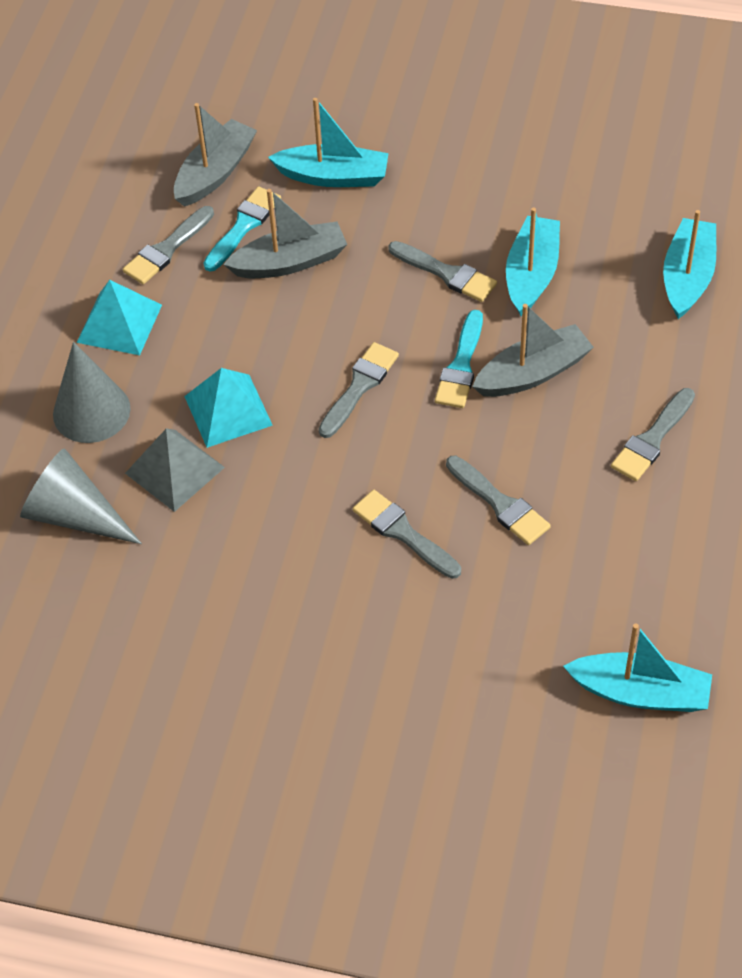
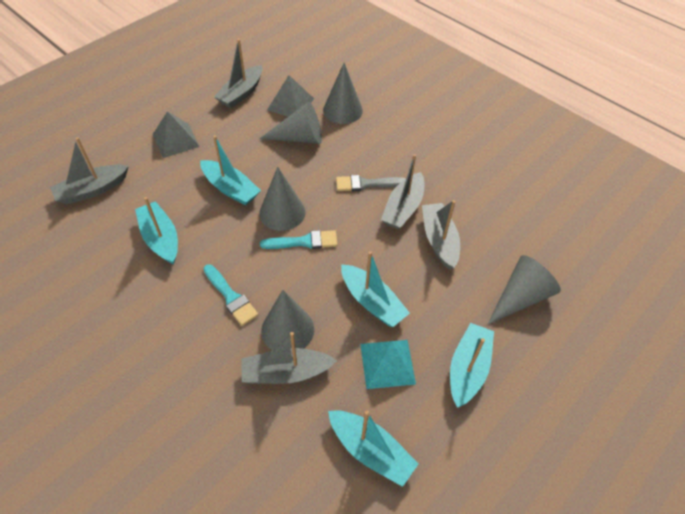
grey boat: 3 -> 5
grey brush: 6 -> 1
grey cone: 2 -> 5
grey pyramid: 1 -> 2
turquoise boat: 4 -> 5
turquoise pyramid: 2 -> 1

